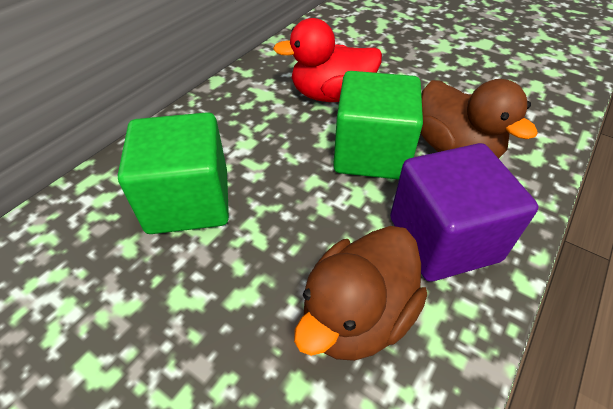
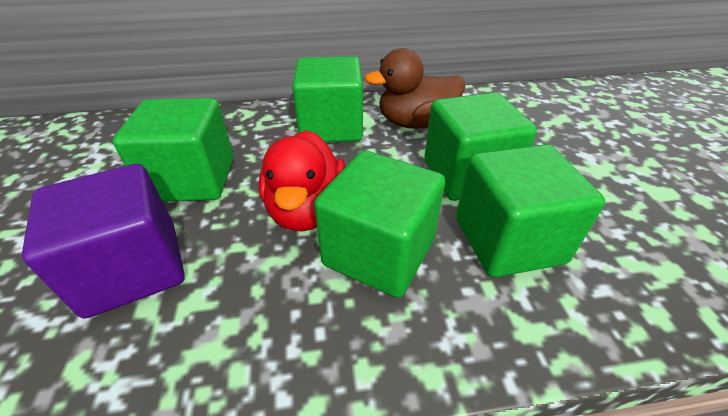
brown duck: 2 -> 1
green cube: 2 -> 5

